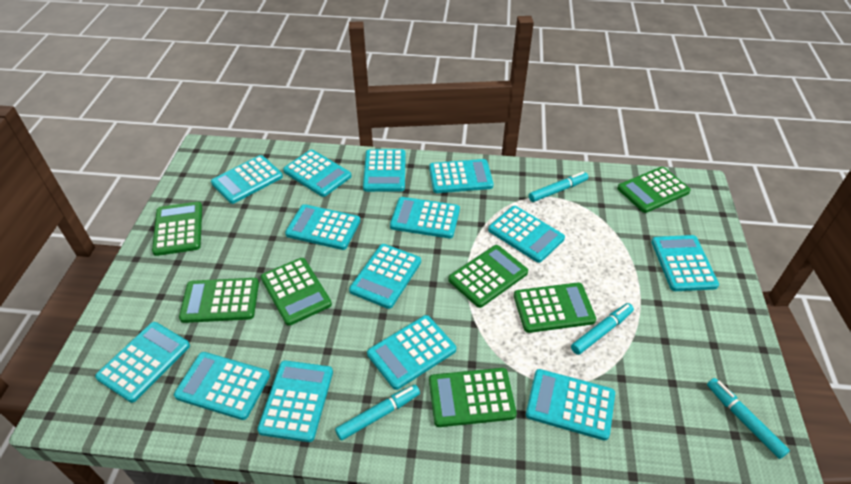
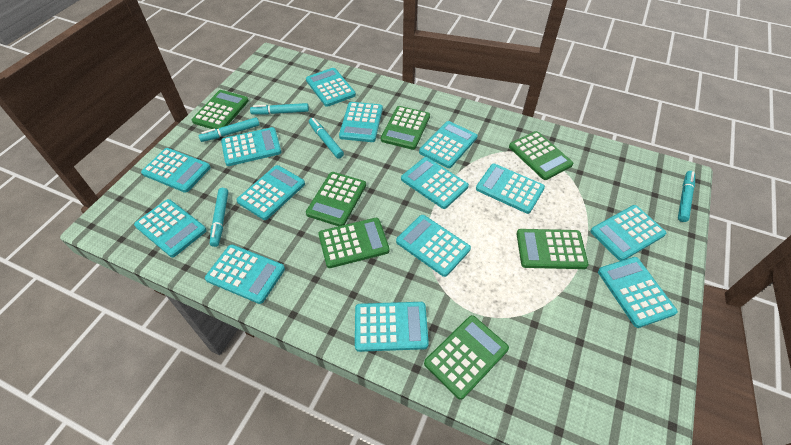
turquoise marker: 4 -> 5

